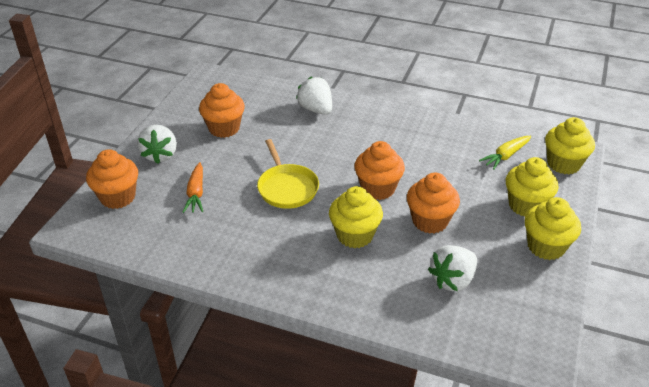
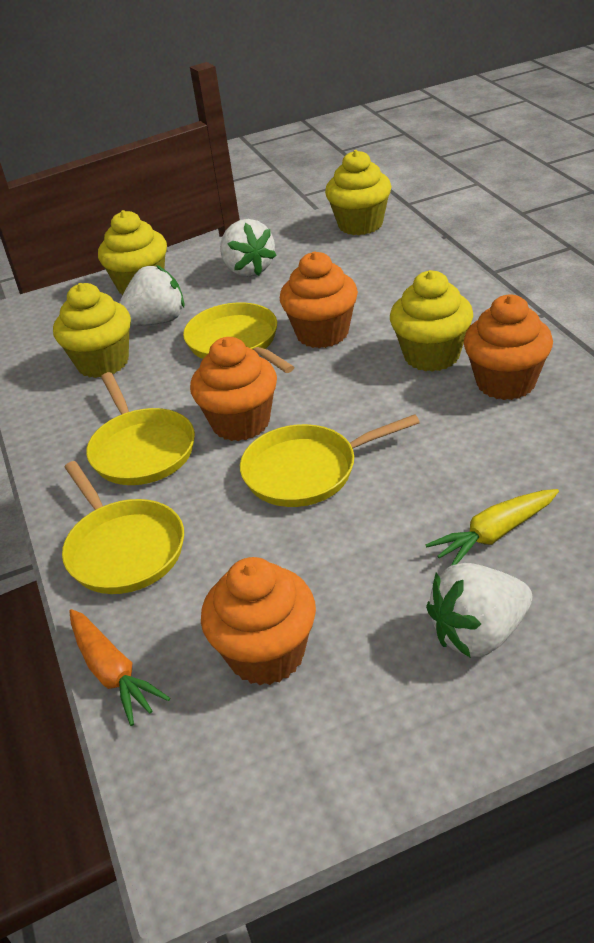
yellow pan: 1 -> 4

